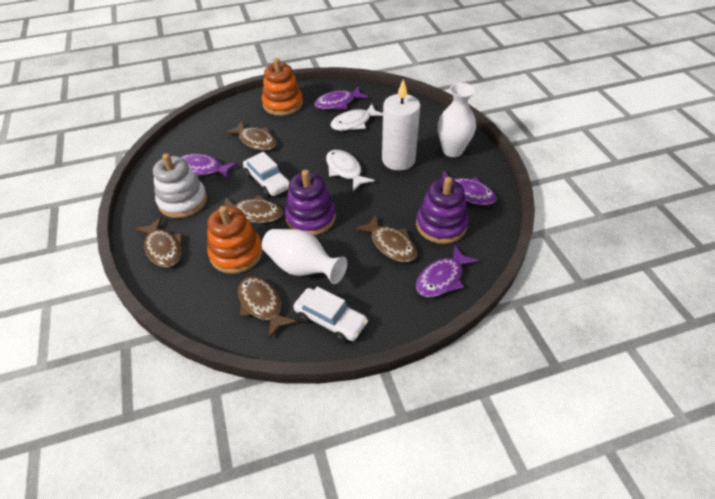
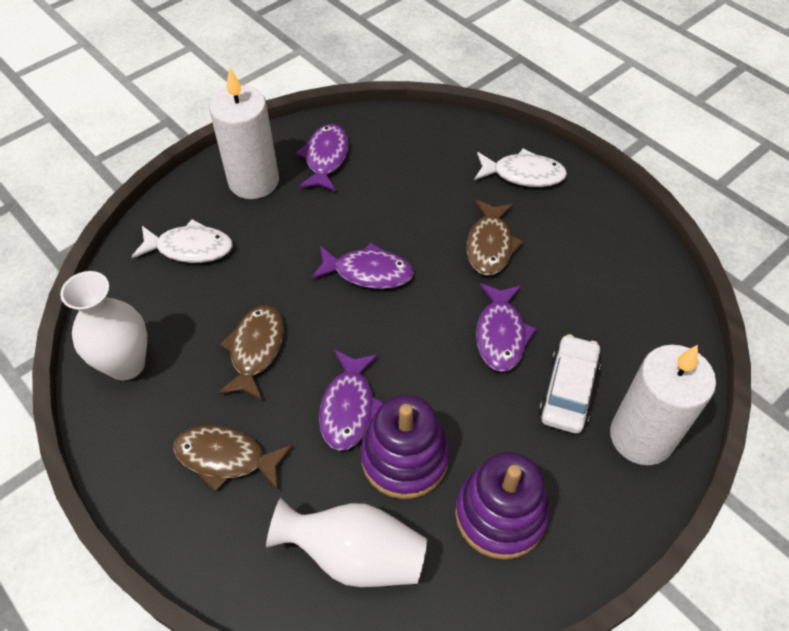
brown fish: 5 -> 3
orange stacking toy: 2 -> 0
white candle: 1 -> 2
white car: 2 -> 1
white stacking toy: 1 -> 0

